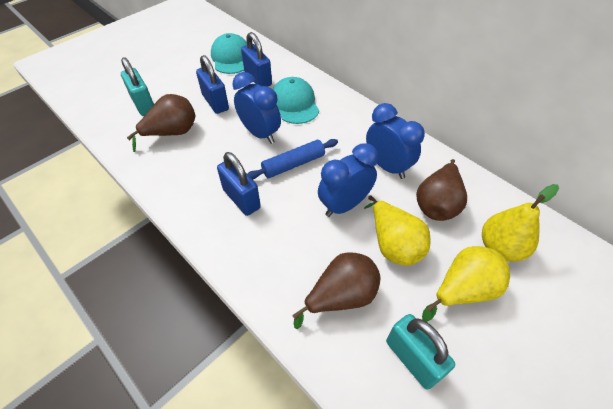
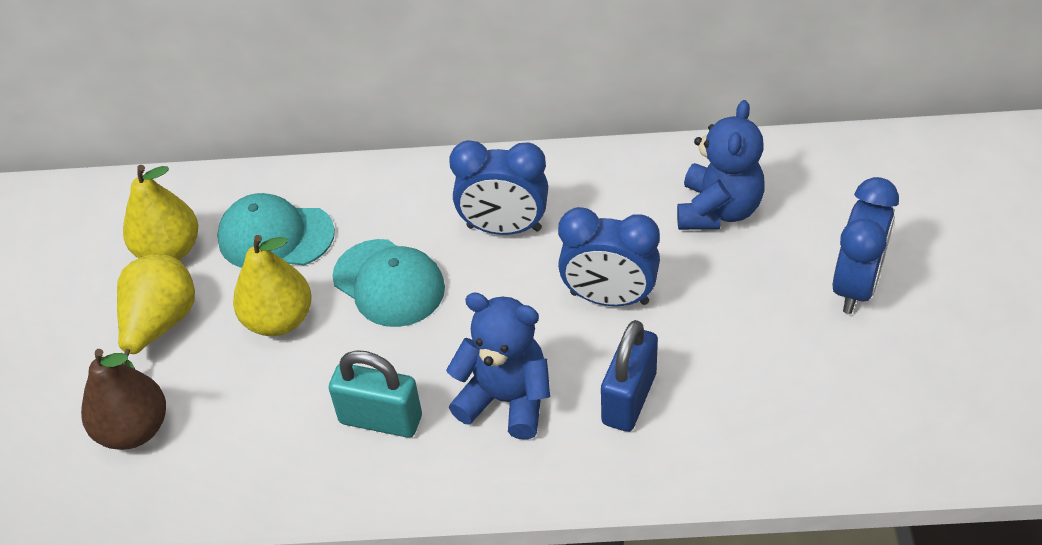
blue padlock: 3 -> 1
blue rolling pin: 1 -> 0
blue teddy bear: 0 -> 2
brown pear: 3 -> 1
turquoise padlock: 2 -> 1

